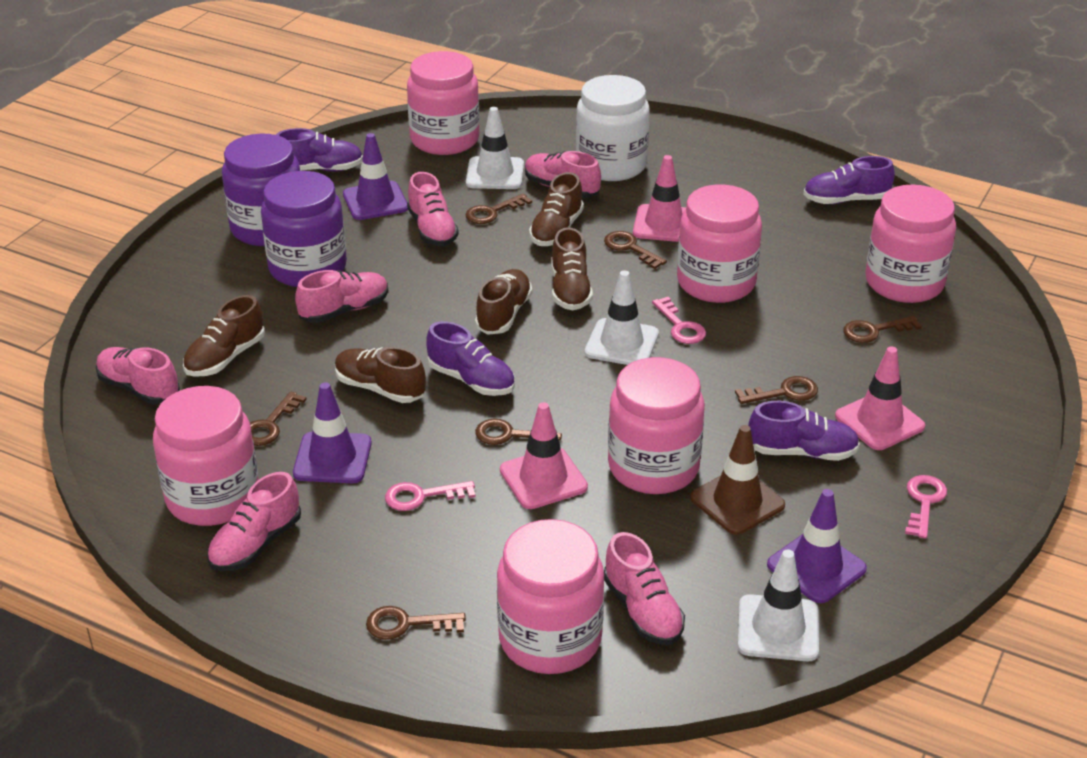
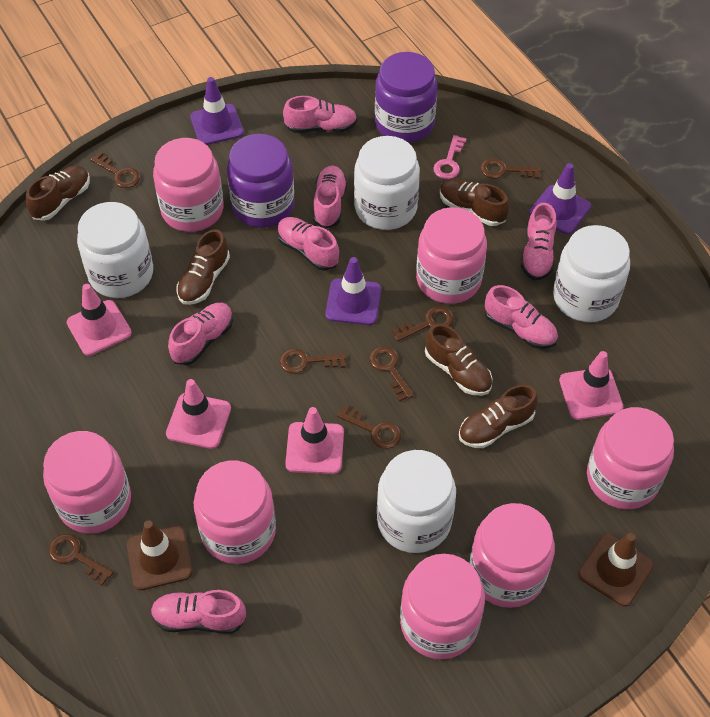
brown traffic cone: 1 -> 2
pink jar: 6 -> 7
pink key: 3 -> 1
pink shoe: 6 -> 7
pink traffic cone: 3 -> 4
purple shoe: 4 -> 0
white jar: 1 -> 4
white traffic cone: 3 -> 0

